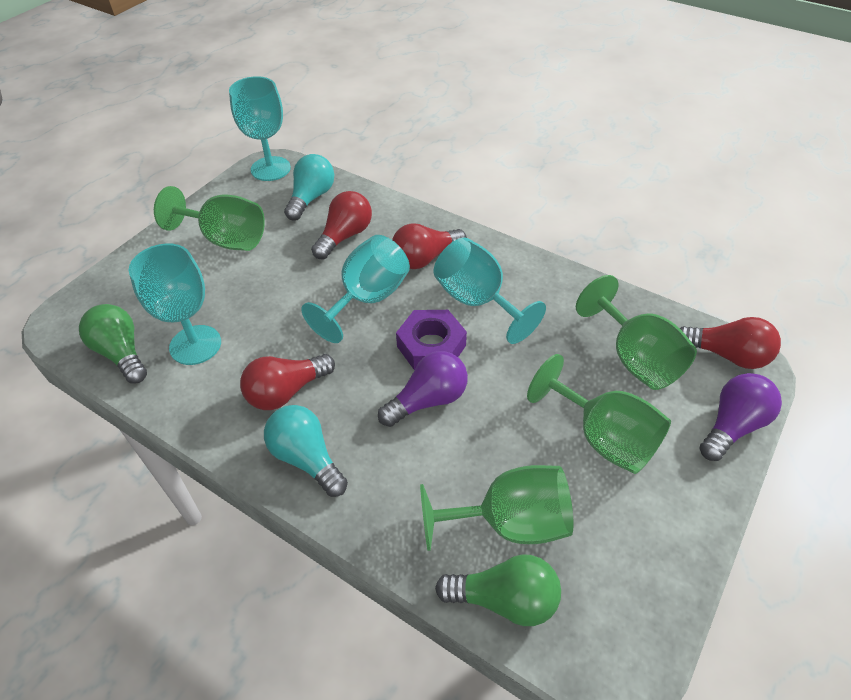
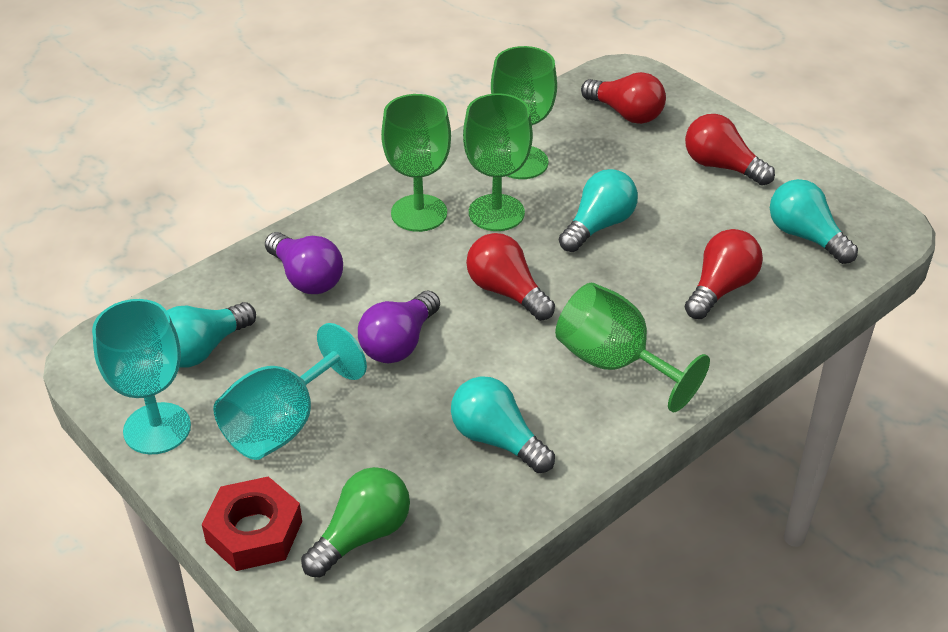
green light bulb: 2 -> 1
purple nut: 1 -> 0
red nut: 0 -> 1
turquoise goblet: 4 -> 2
turquoise light bulb: 2 -> 4

